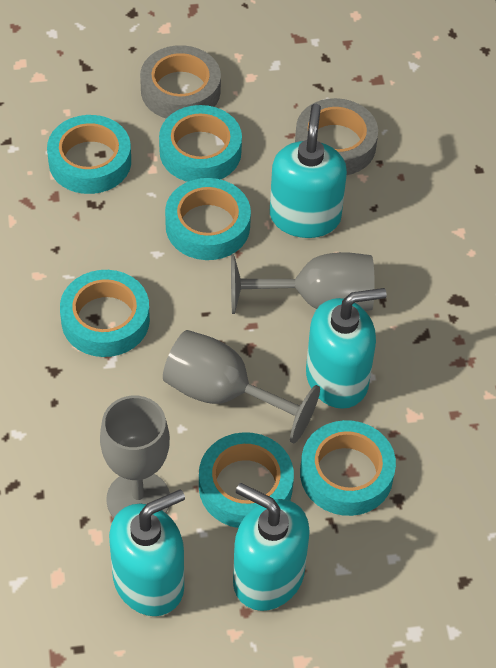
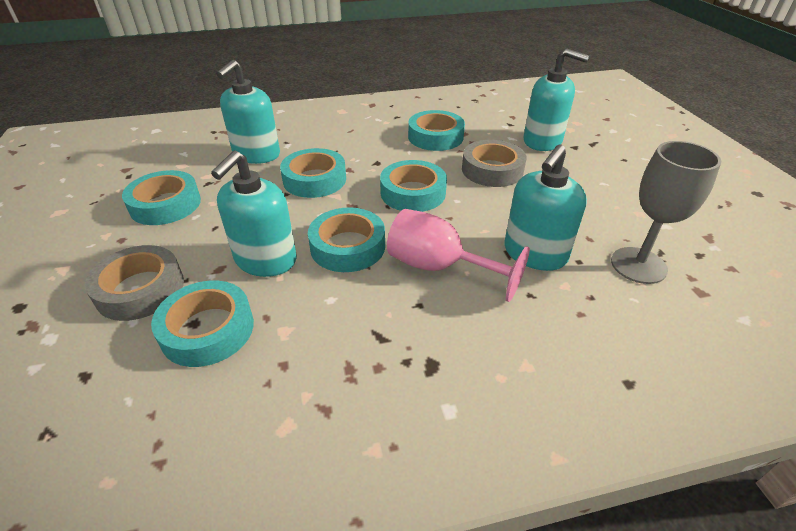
grey goblet: 3 -> 1
pink goblet: 0 -> 1

